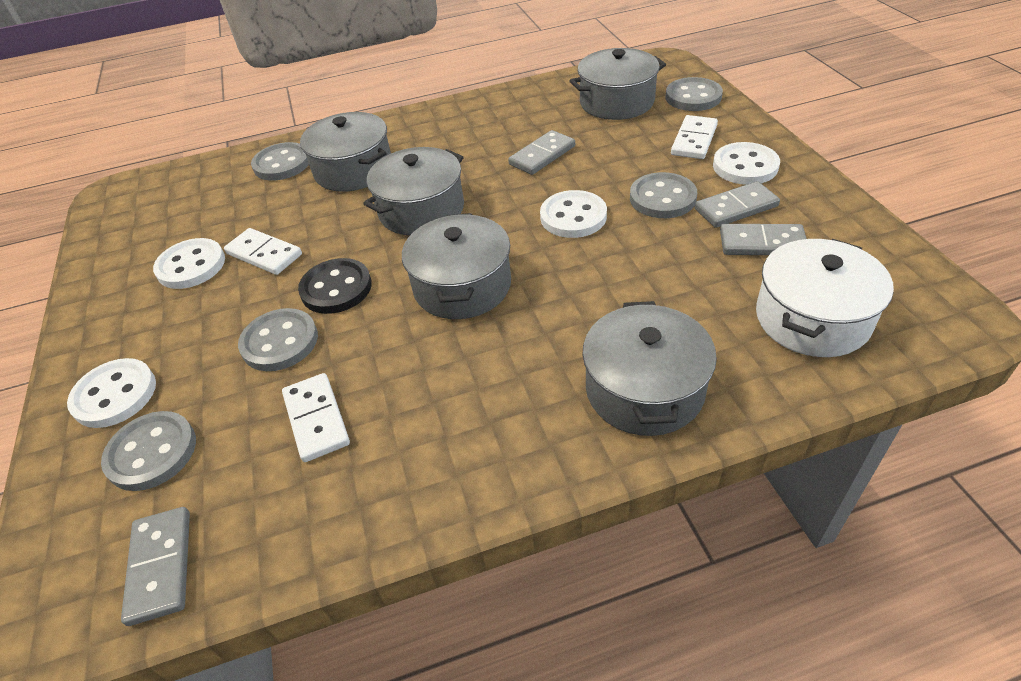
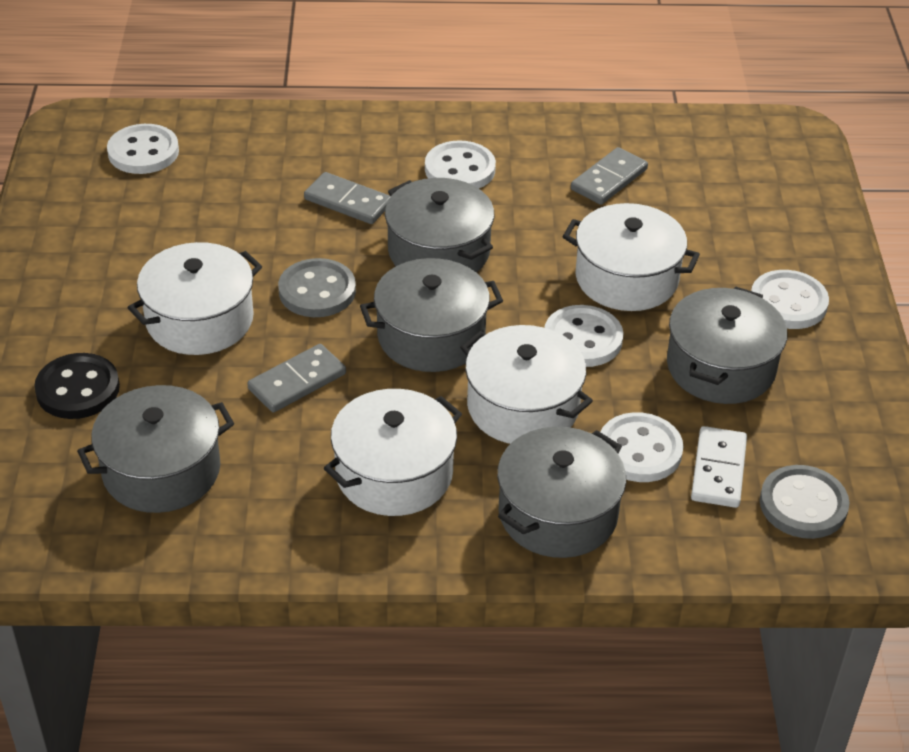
grey button: 5 -> 2
grey domino: 4 -> 3
white button: 4 -> 5
white domino: 3 -> 1
white pot: 1 -> 4

